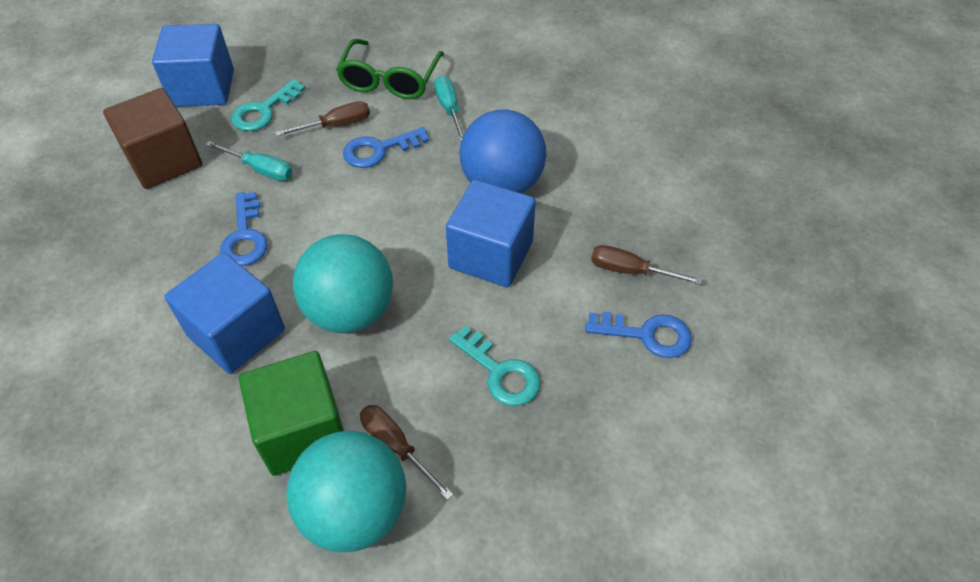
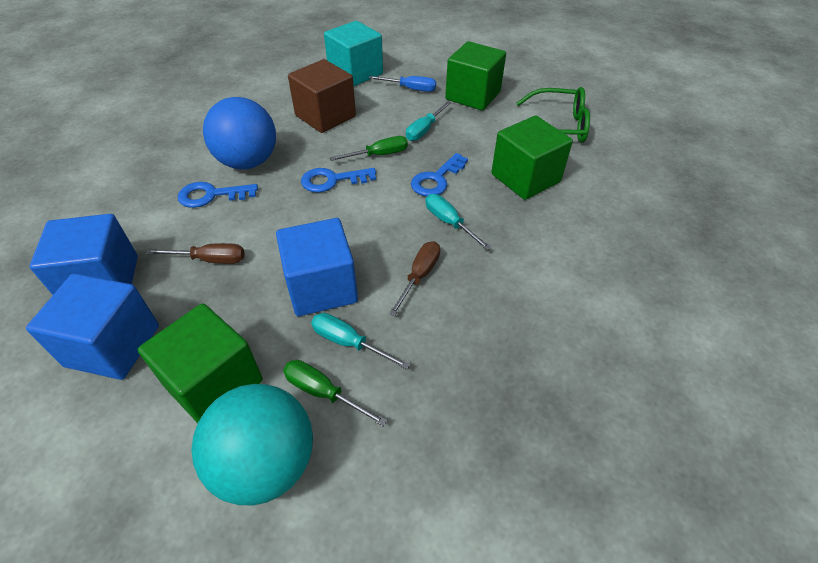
blue screwdriver: 0 -> 1
brown screwdriver: 3 -> 2
green cube: 1 -> 3
green screwdriver: 0 -> 2
turquoise ball: 2 -> 1
turquoise cube: 0 -> 1
turquoise key: 2 -> 0
turquoise screwdriver: 2 -> 3

